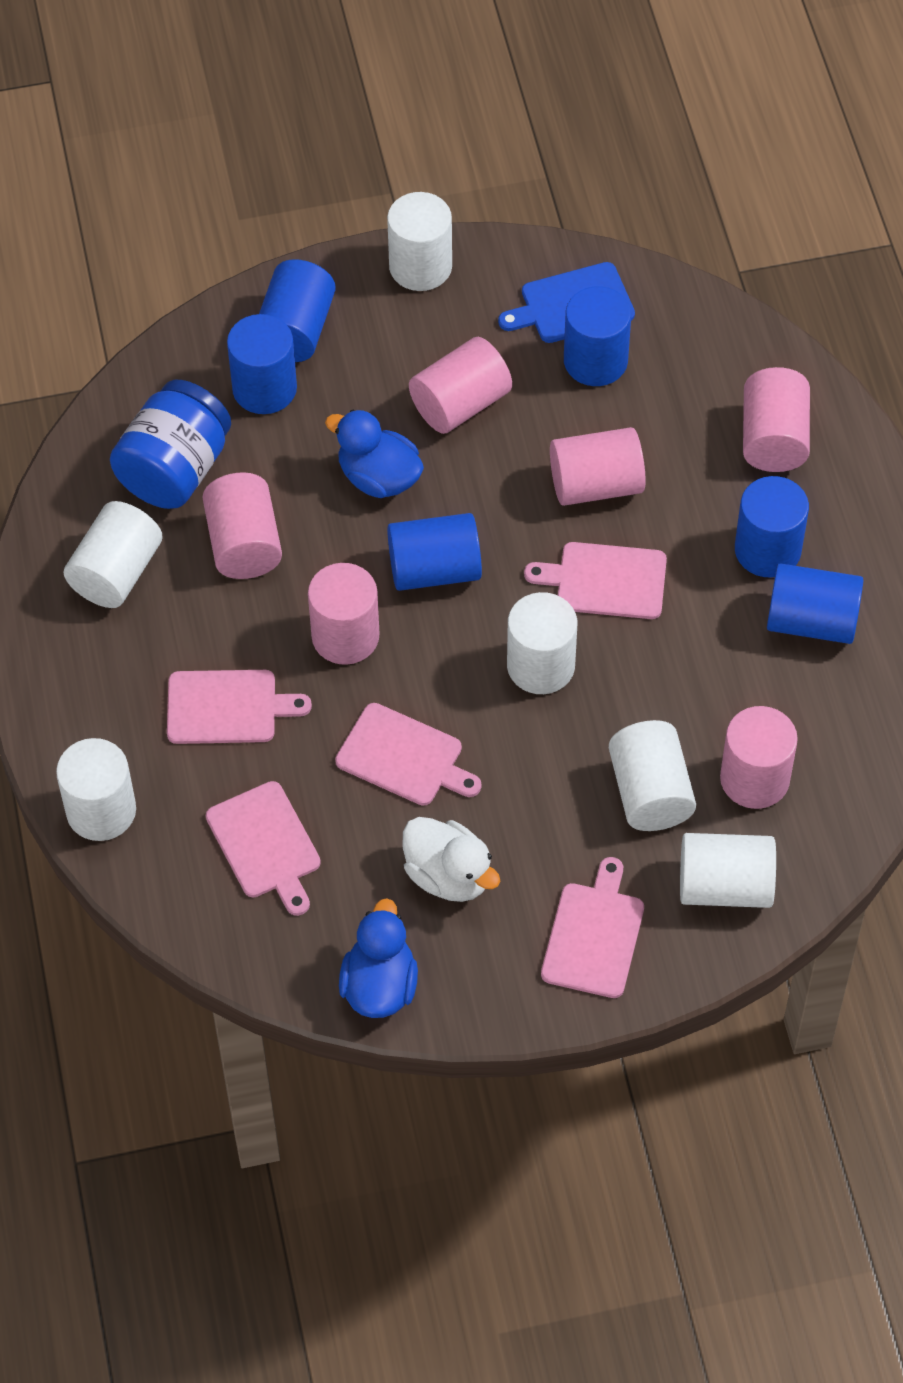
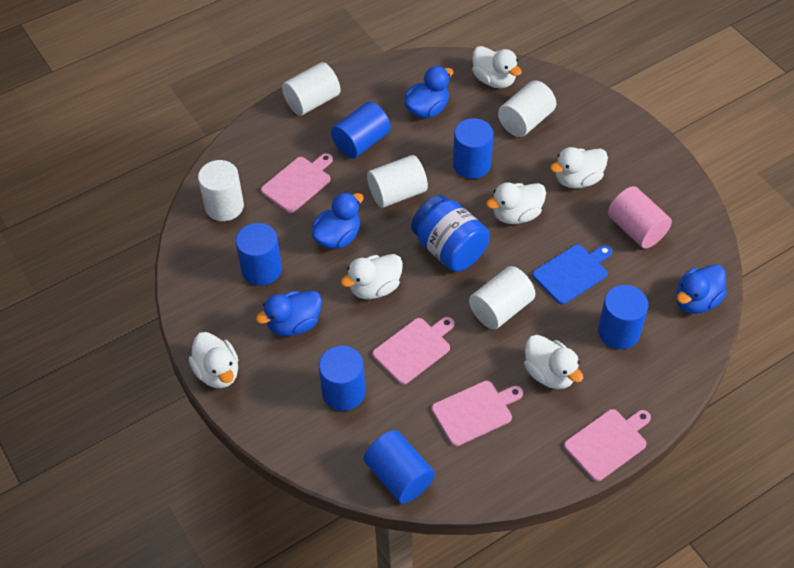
blue duck: 2 -> 4
pink cutting board: 5 -> 4
pink cylinder: 6 -> 1
white cylinder: 6 -> 5
white duck: 1 -> 6

